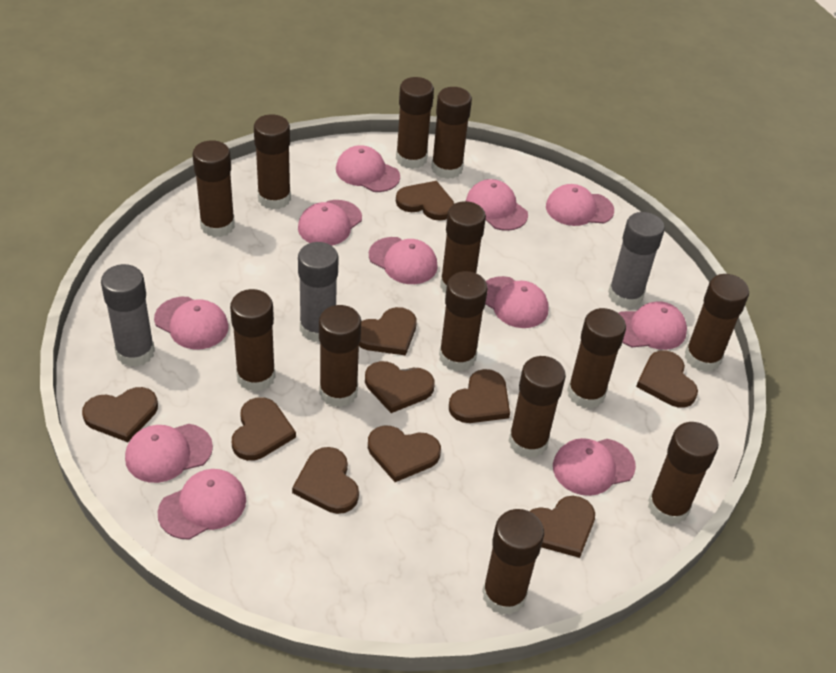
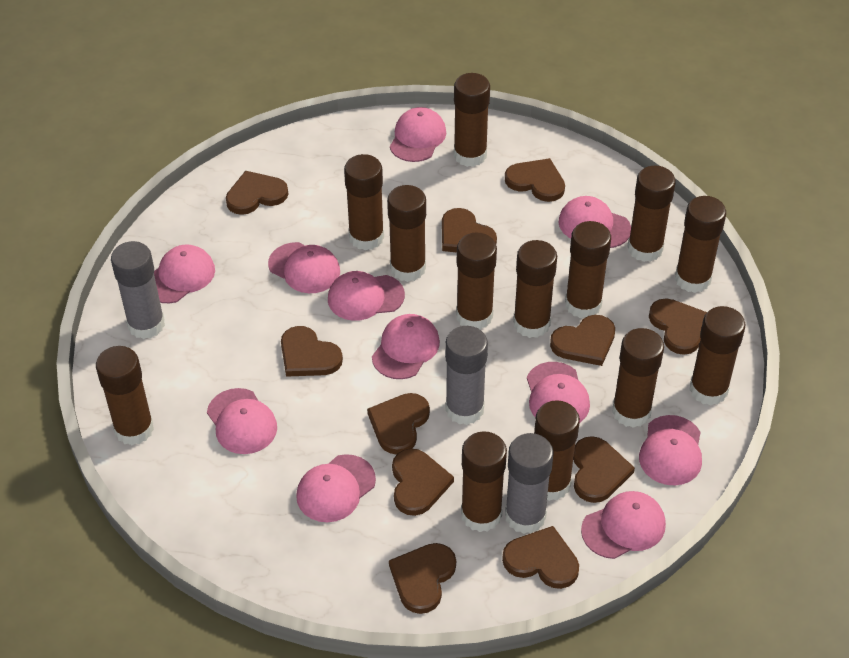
brown heart: 10 -> 11

